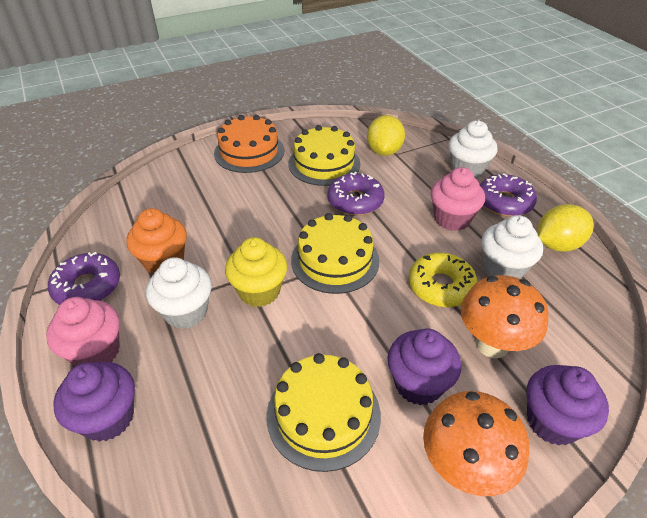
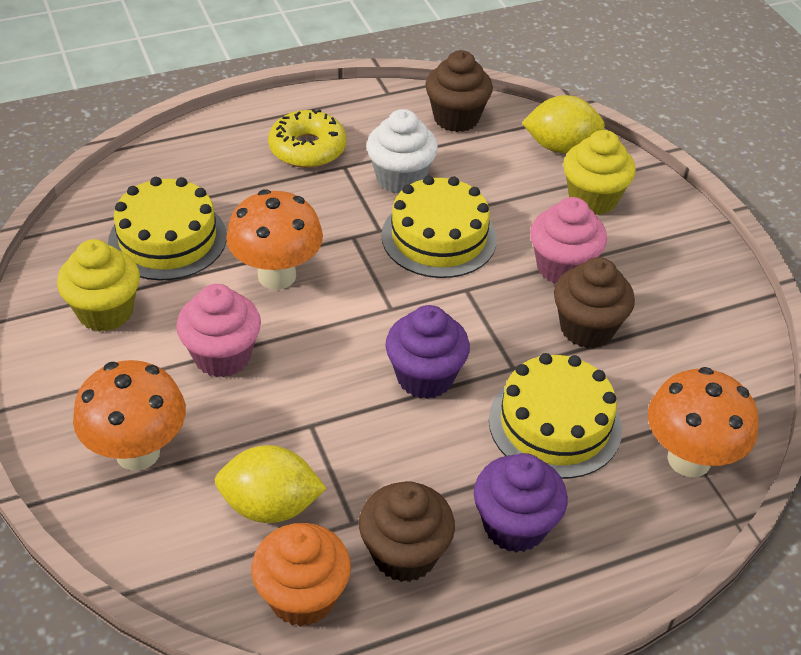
brown cupcake: 0 -> 3
orange cake: 1 -> 0
orange mushroom: 2 -> 3
purple cupcake: 3 -> 2
purple donut: 3 -> 0
white cupcake: 3 -> 1
yellow cupcake: 1 -> 2

